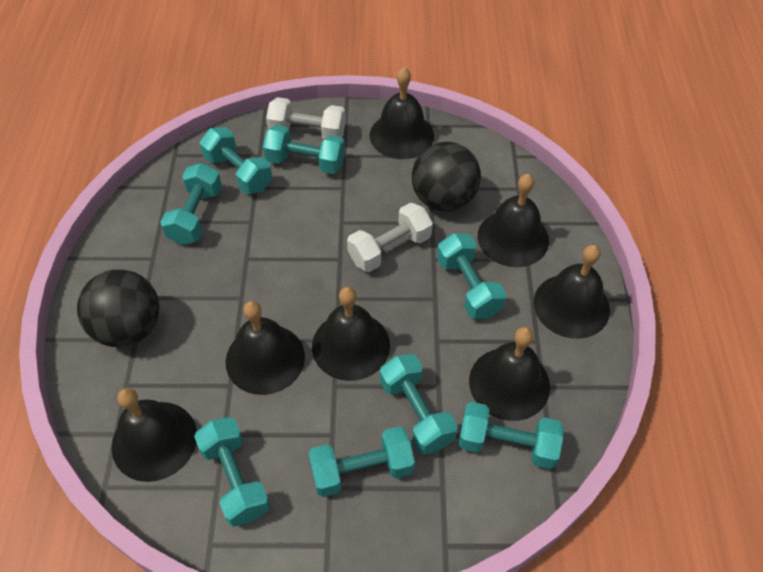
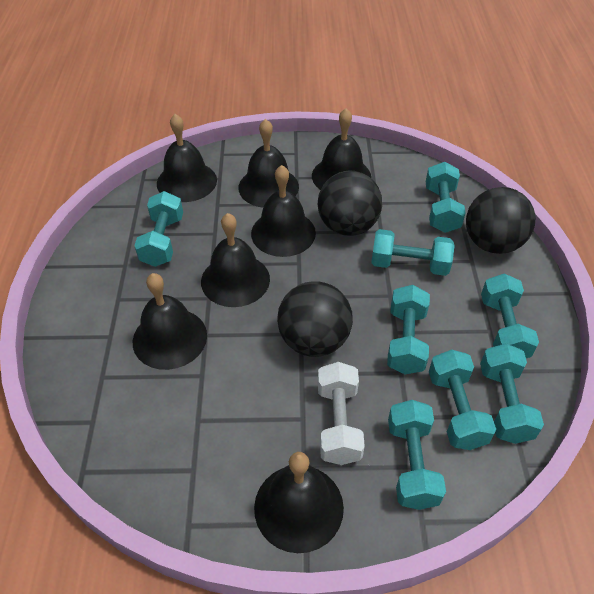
black ball: 2 -> 3
white dumbbell: 2 -> 1

